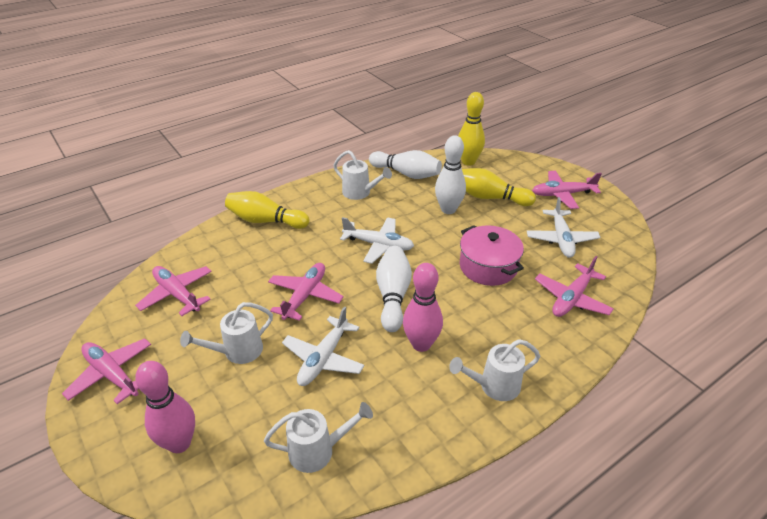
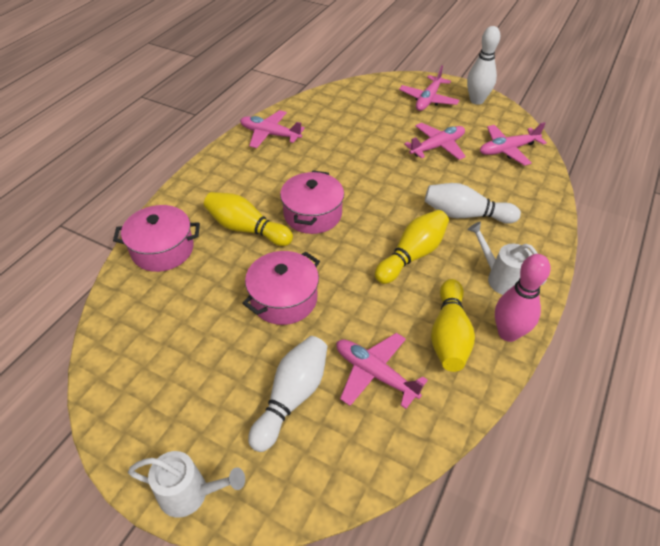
pink bowling pin: 2 -> 1
pink pot: 1 -> 3
white plane: 3 -> 0
white watering can: 4 -> 2

